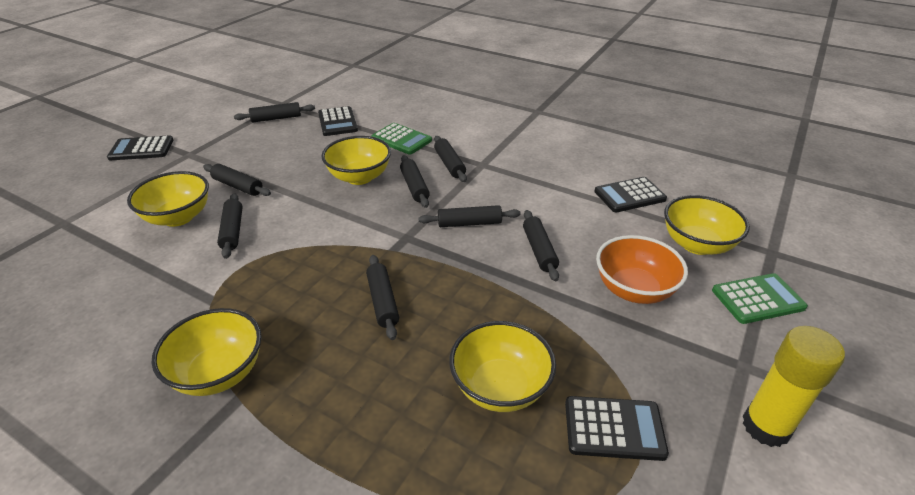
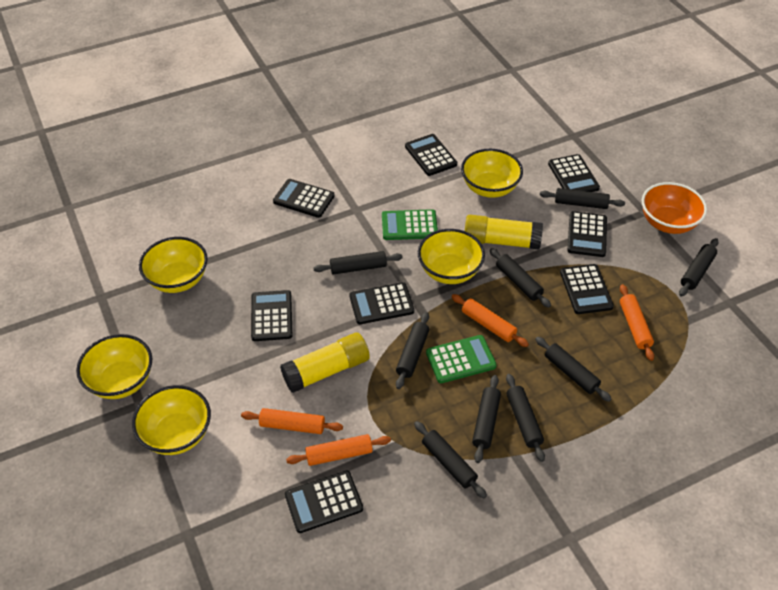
black calculator: 4 -> 8
black rolling pin: 8 -> 9
orange rolling pin: 0 -> 4
yellow glue stick: 1 -> 2

